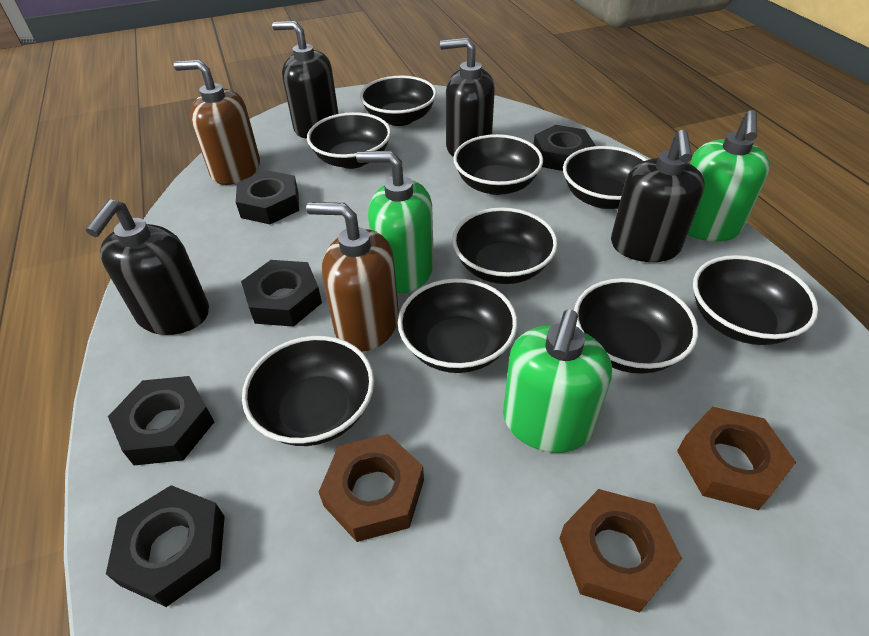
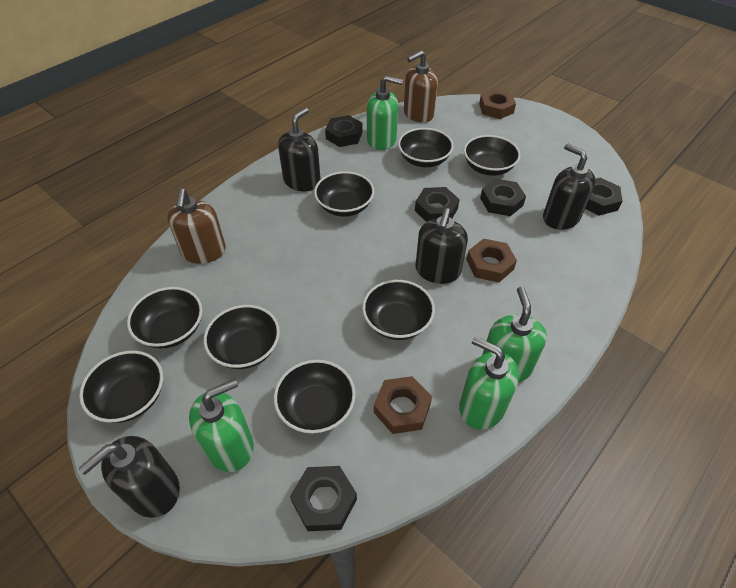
black bowl: 9 -> 8
green soap dispenser: 3 -> 4

